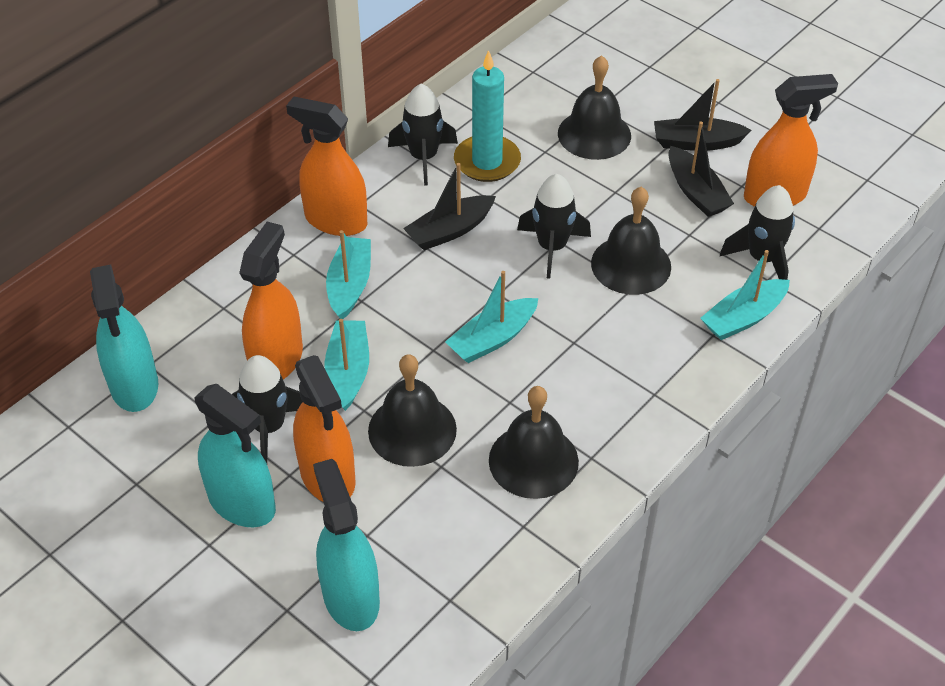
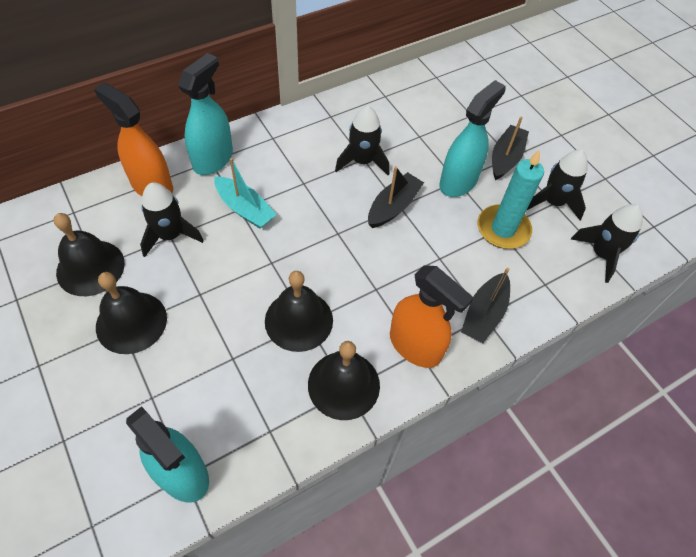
orange spray bottle: 4 -> 2
turquoise boat: 4 -> 1

